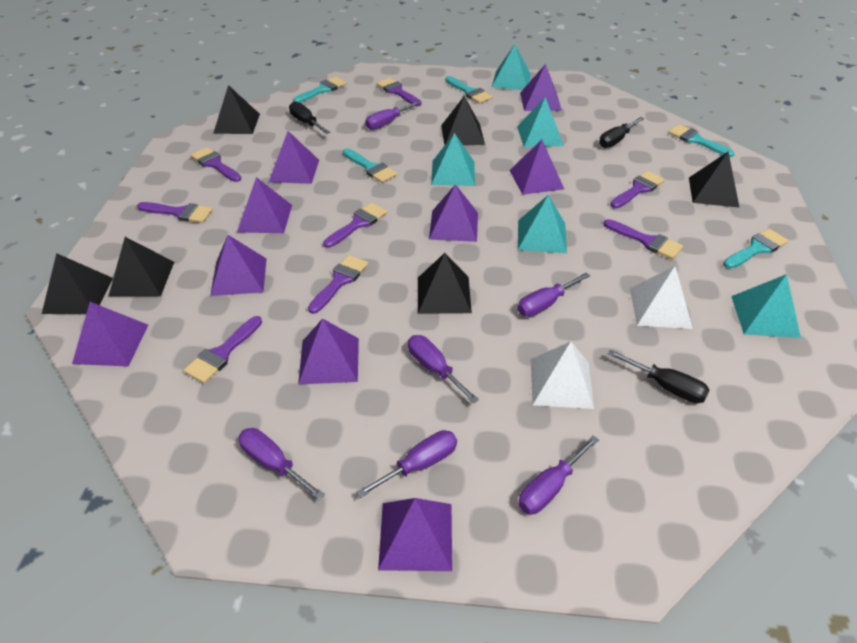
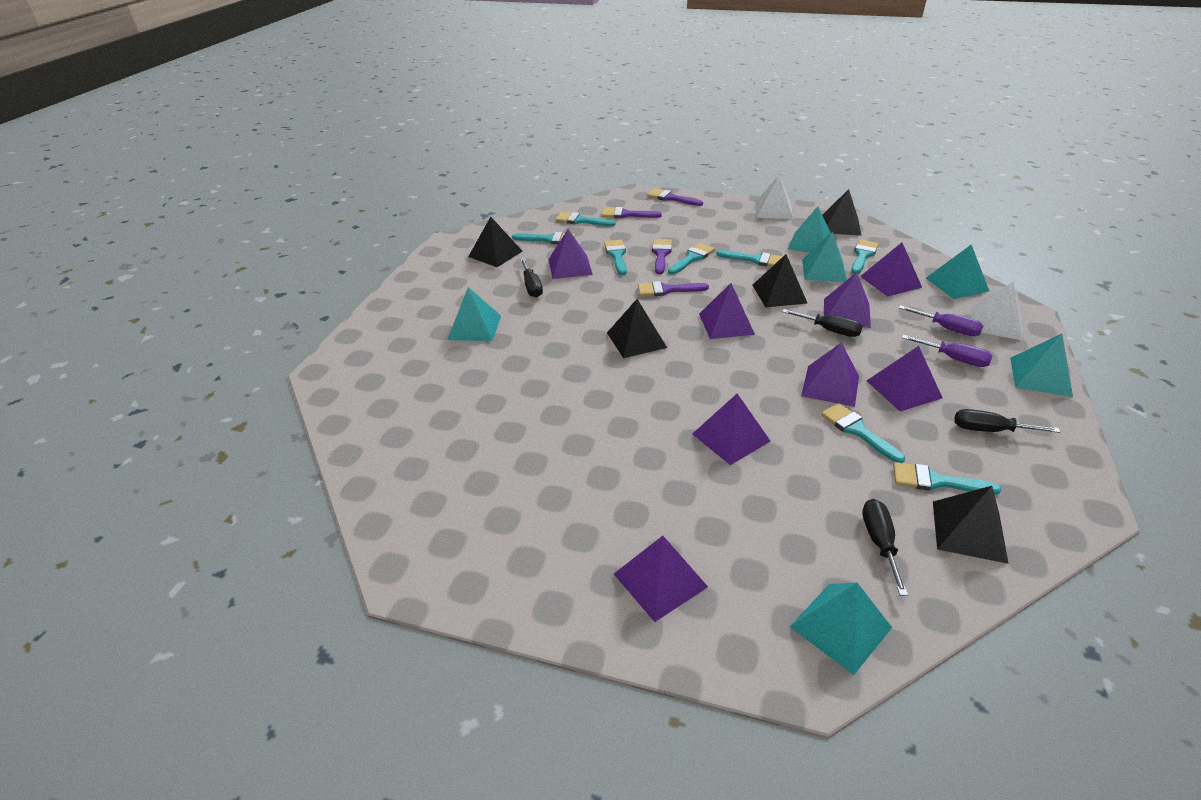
black pyramid: 6 -> 5
black screwdriver: 3 -> 4
purple brush: 8 -> 4
purple pyramid: 9 -> 8
purple screwdriver: 6 -> 2
turquoise brush: 5 -> 8
turquoise pyramid: 5 -> 6

